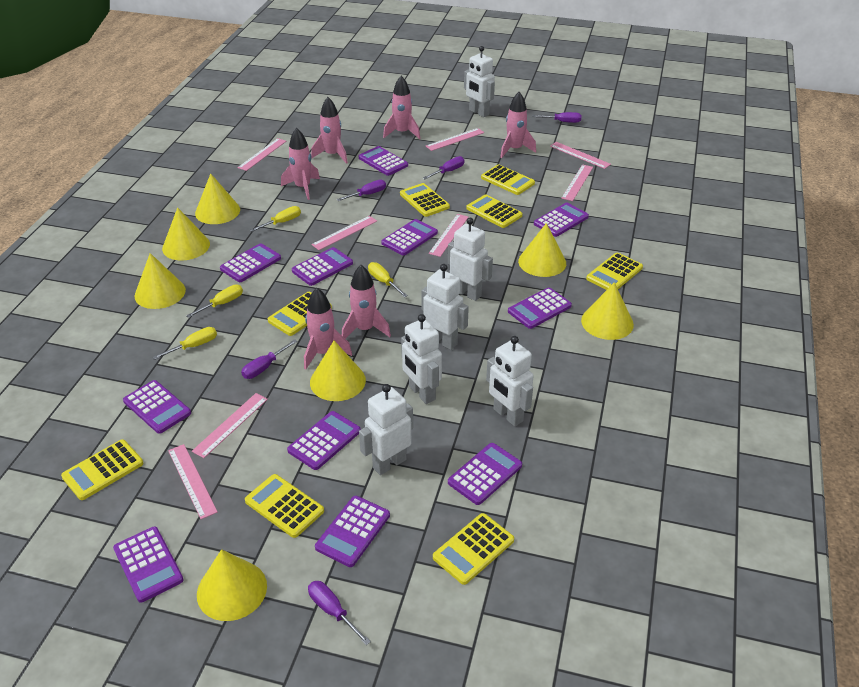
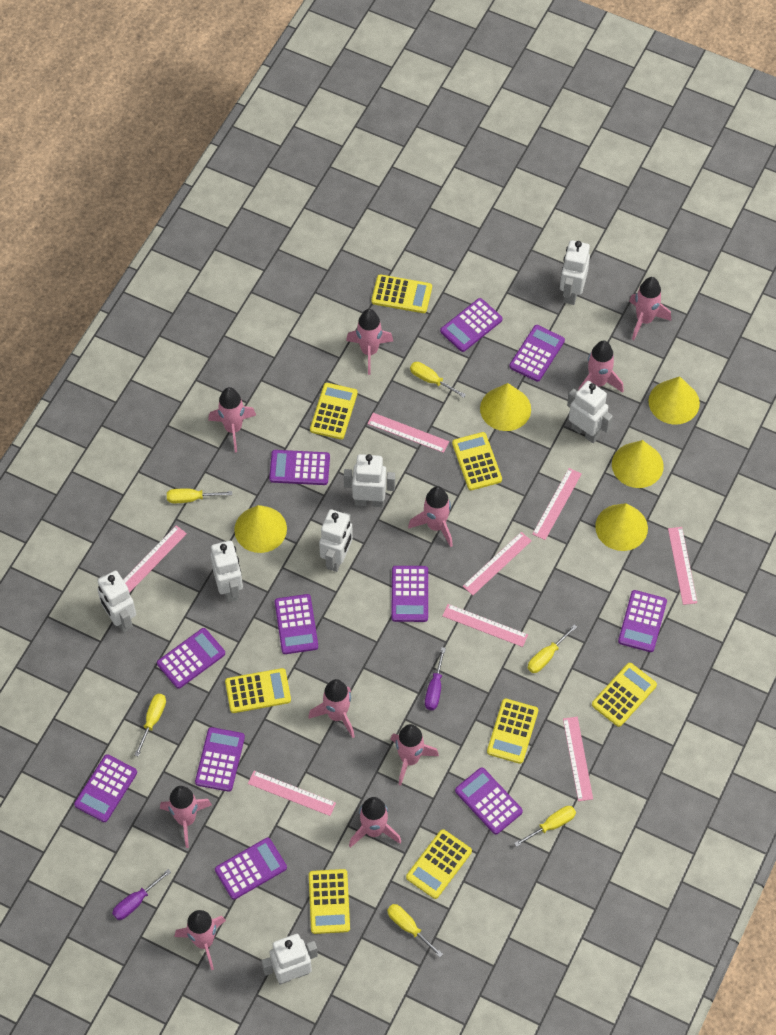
pink rocket: 6 -> 10
purple screwdriver: 5 -> 2
white robot: 6 -> 7
yellow cone: 7 -> 5
yellow screwdriver: 4 -> 6

